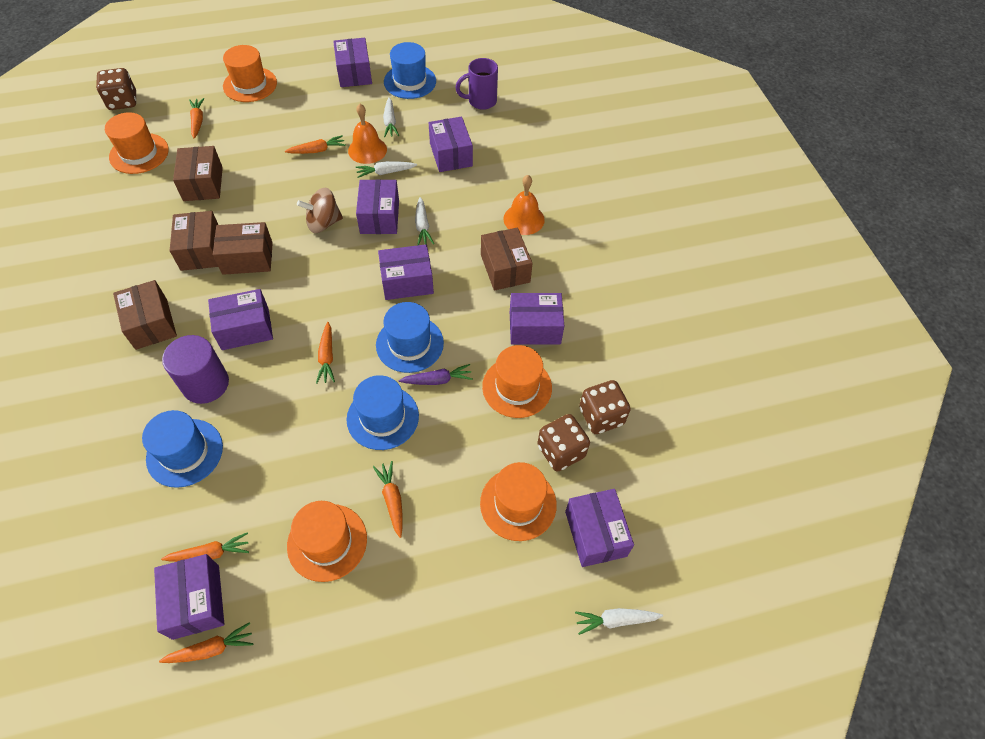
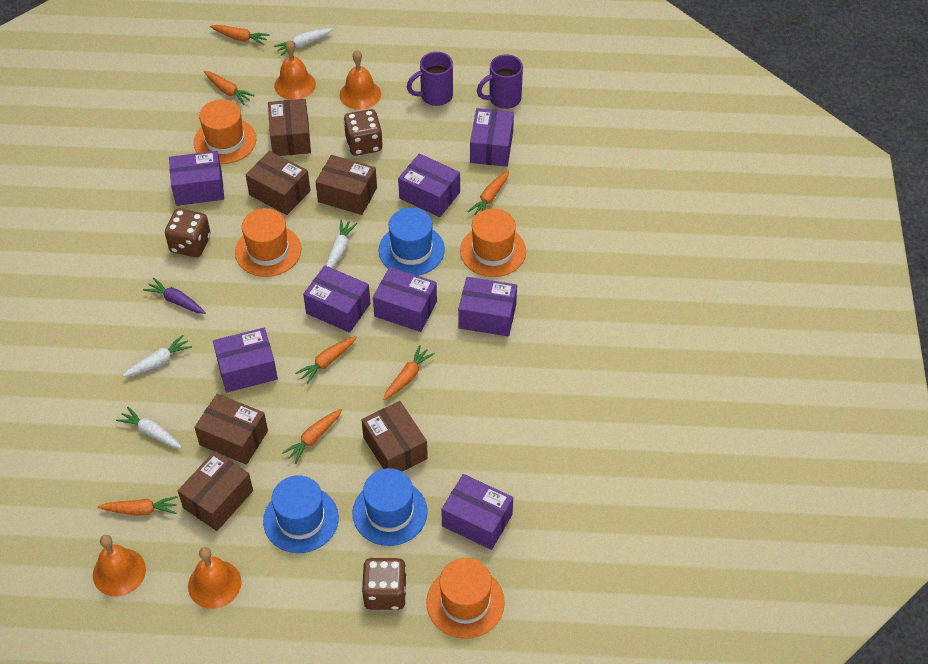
blue hat: 4 -> 3
brown box: 5 -> 6
brown spinning top: 1 -> 0
orange bell: 2 -> 4
orange carrot: 6 -> 7
orange hat: 5 -> 4
purple cylinder: 1 -> 0
purple mug: 1 -> 2

